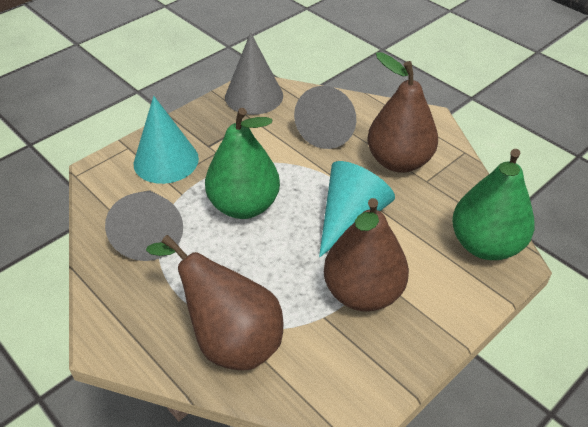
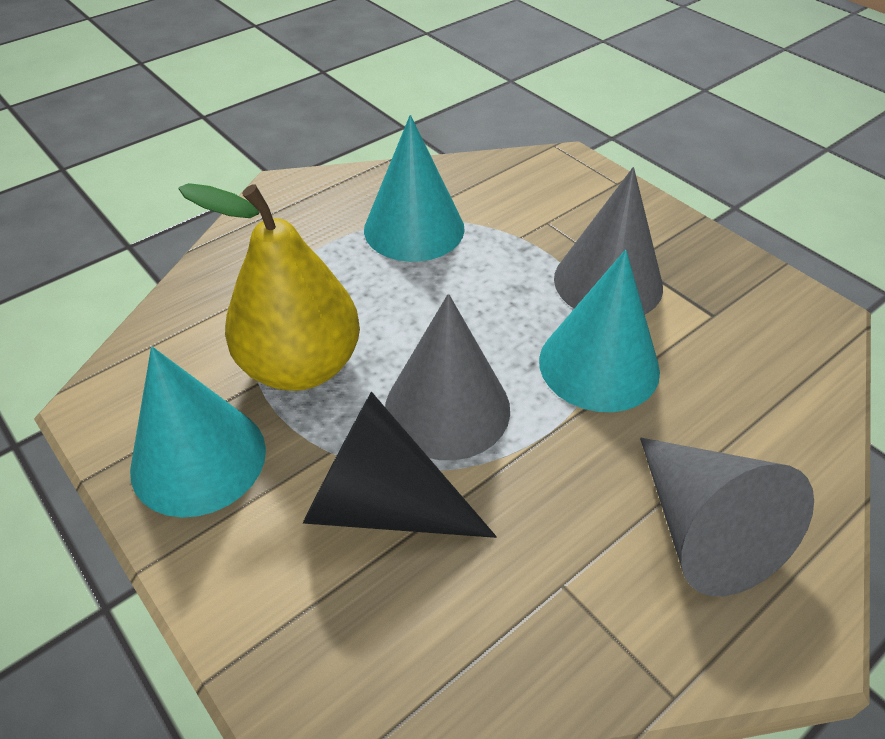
black cone: 0 -> 1
brown pear: 3 -> 0
green pear: 2 -> 0
turquoise cone: 2 -> 3
yellow pear: 0 -> 1

